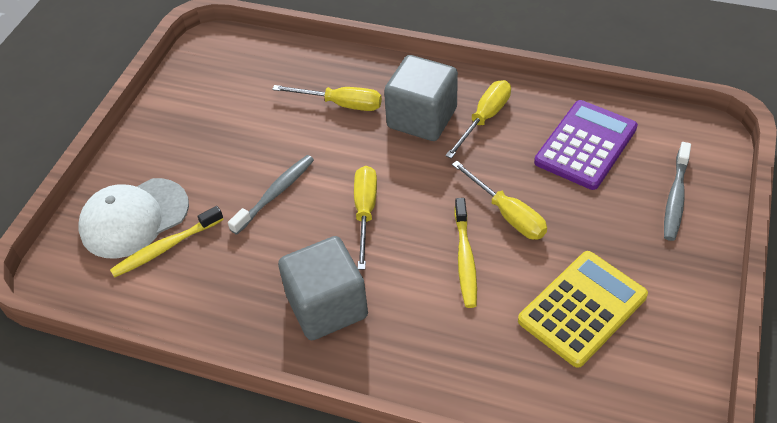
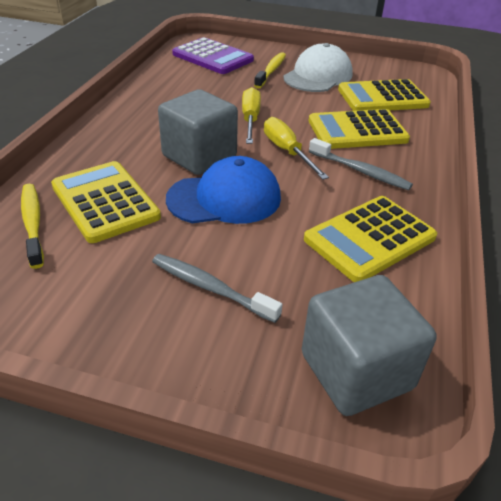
blue cap: 0 -> 1
yellow calculator: 1 -> 4
yellow screwdriver: 4 -> 2

